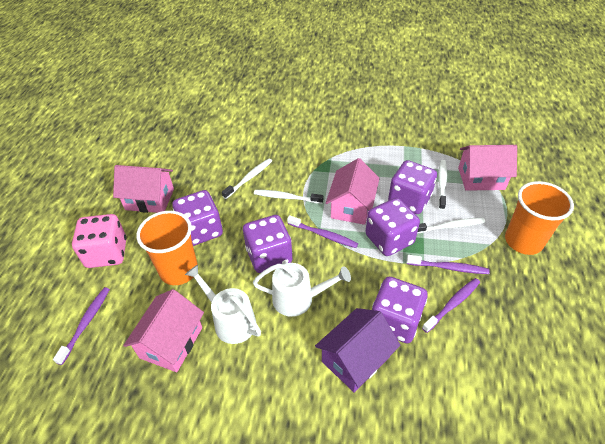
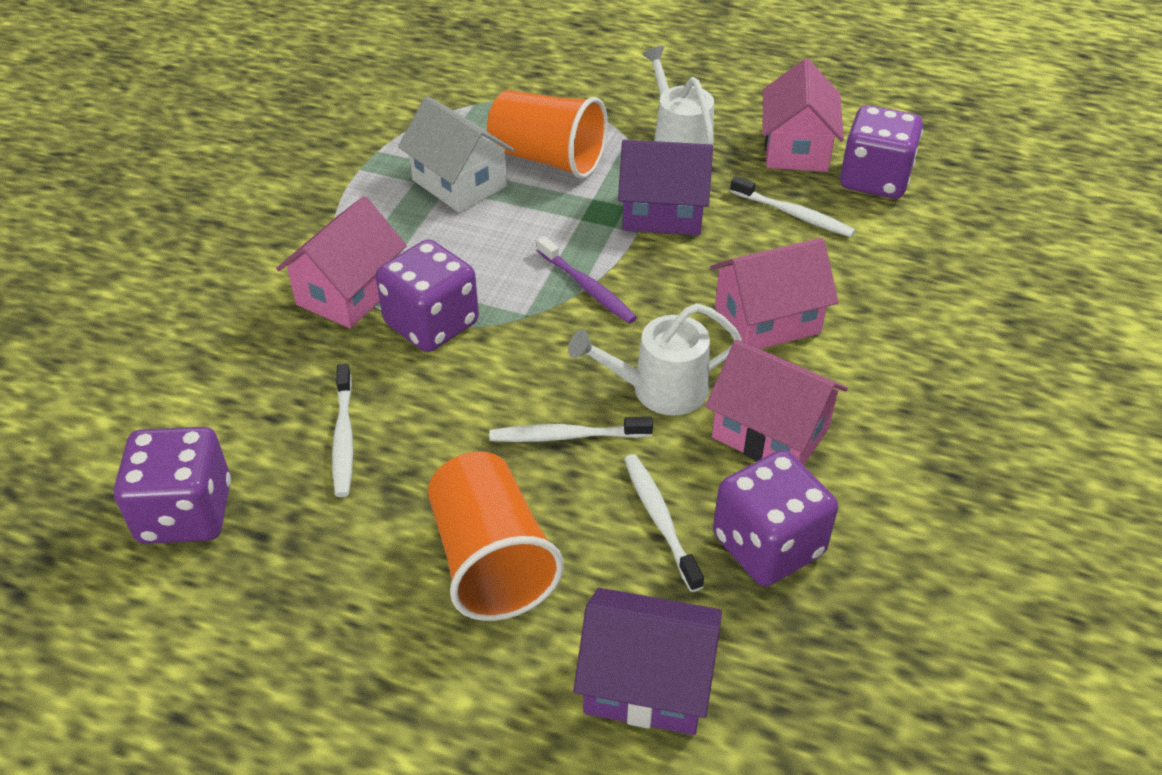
pink dice: 1 -> 0
purple dice: 5 -> 4
purple house: 1 -> 2
purple toothbrush: 4 -> 1
white house: 0 -> 1

